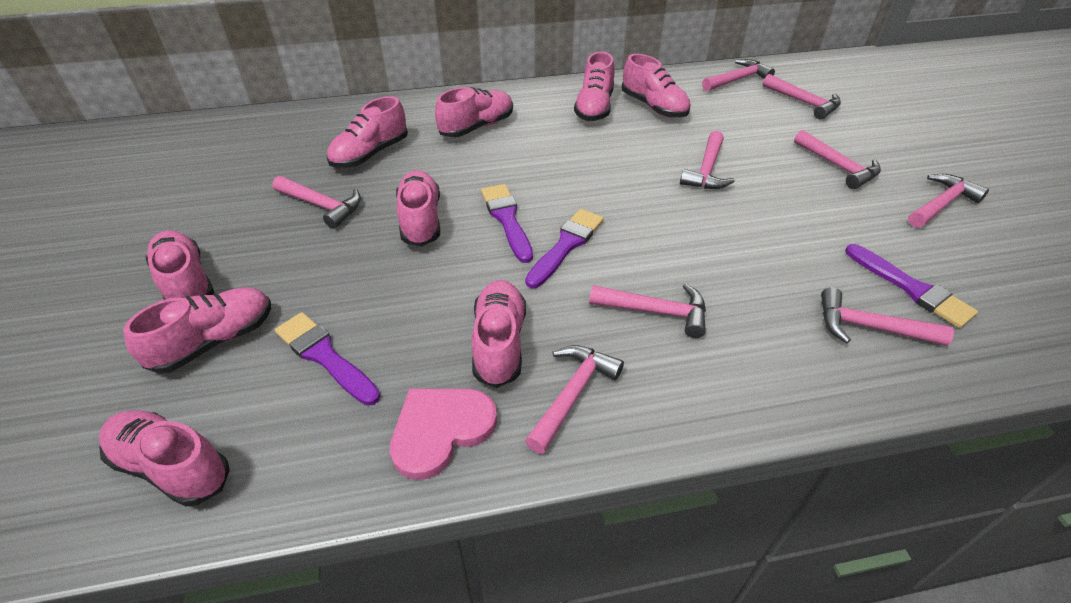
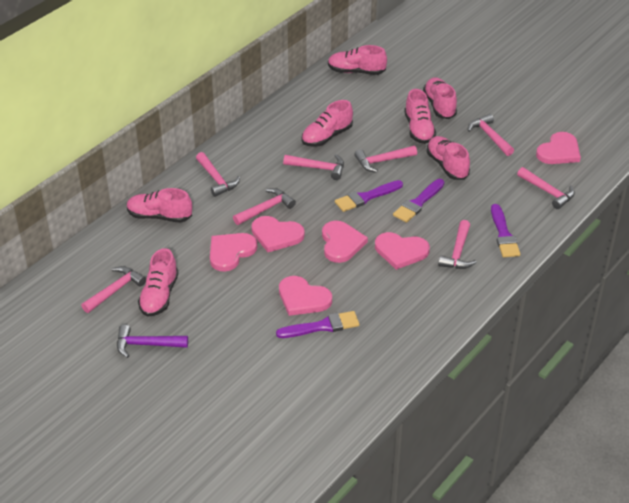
pink hammer: 9 -> 8
pink heart: 1 -> 6
pink shoe: 9 -> 7
purple hammer: 0 -> 1

